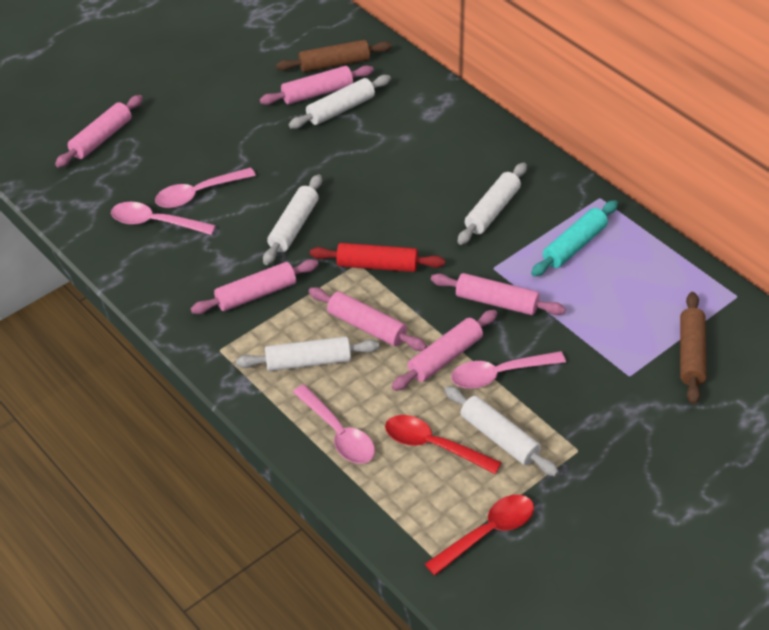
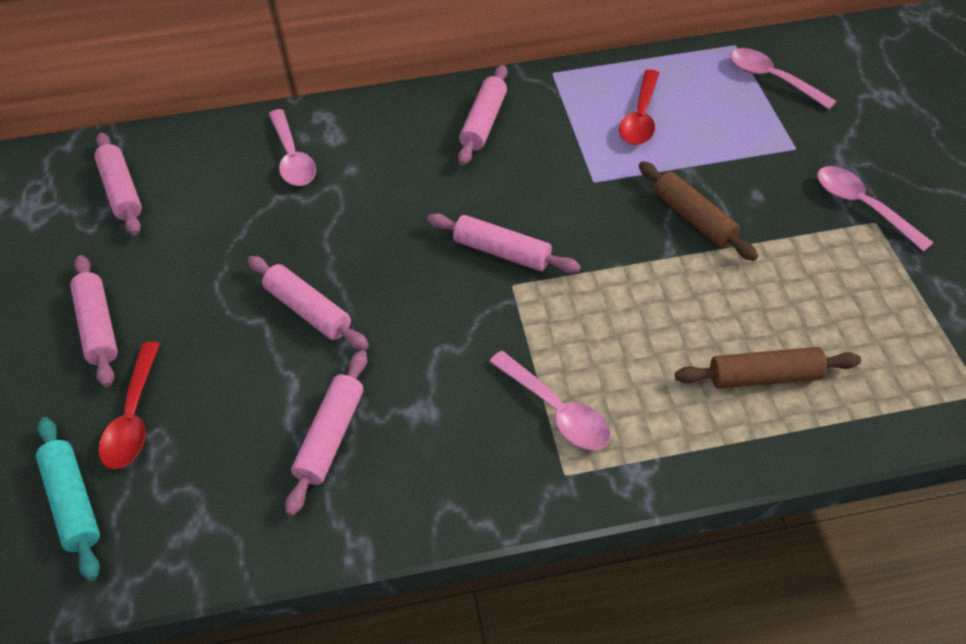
red rolling pin: 1 -> 0
white rolling pin: 5 -> 0

